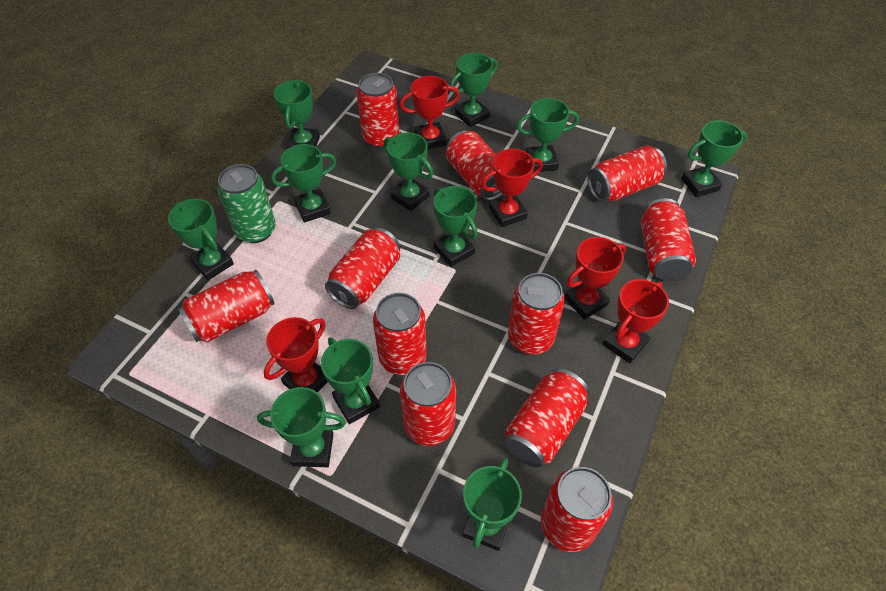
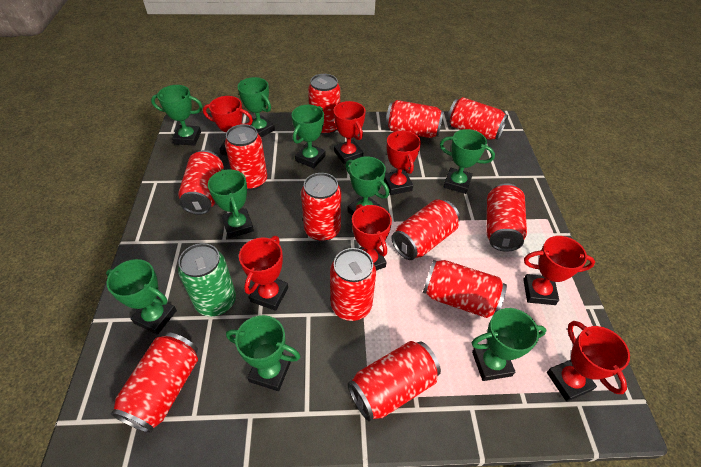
green trophy: 11 -> 9
red can: 11 -> 12
red trophy: 5 -> 7

